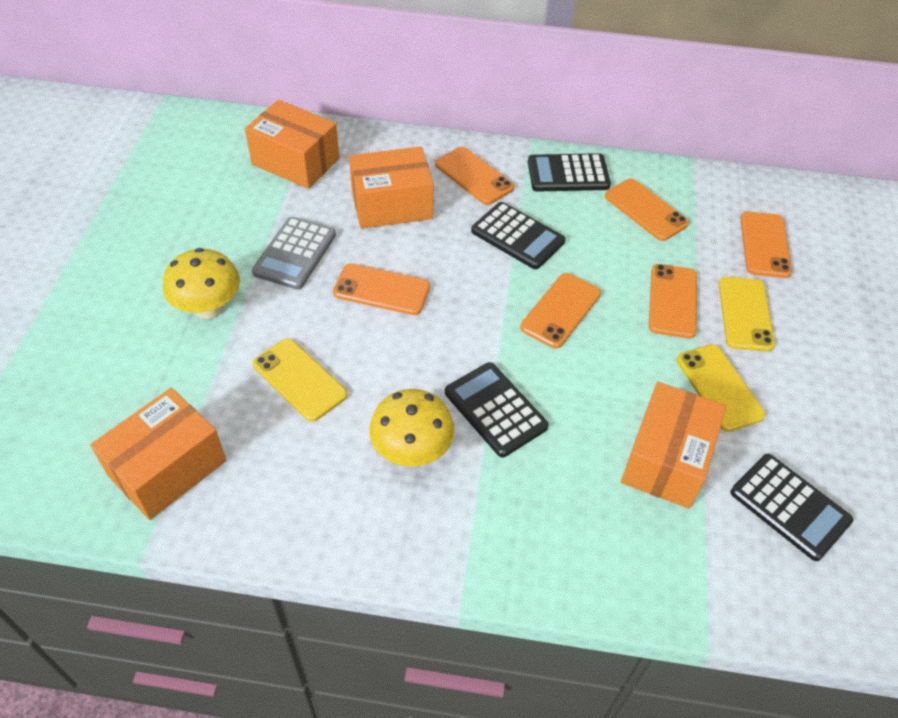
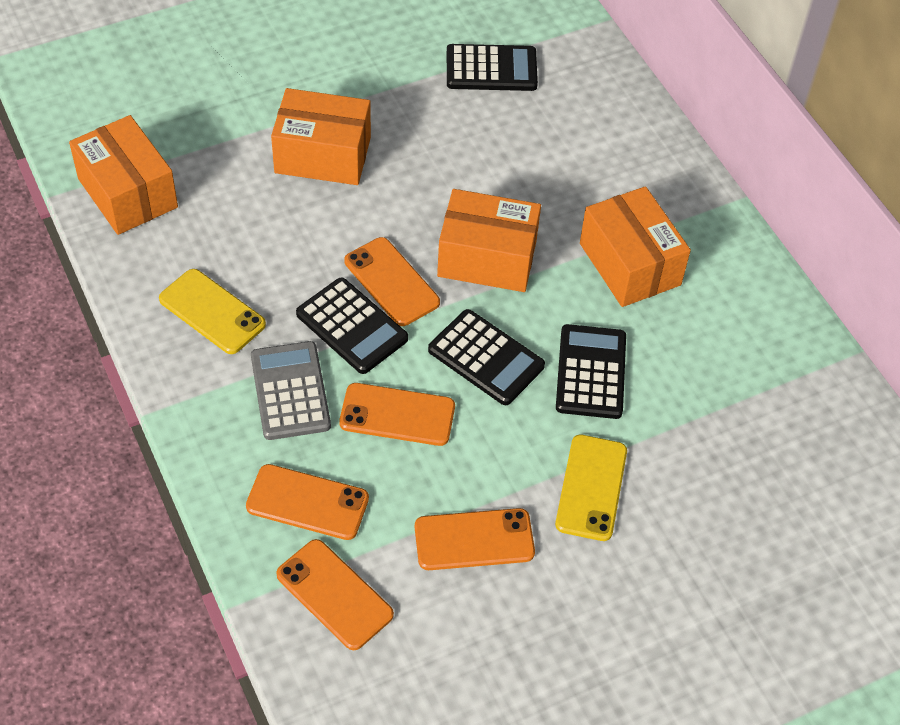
orange phone: 6 -> 5
yellow mushroom: 2 -> 0
yellow phone: 3 -> 2

